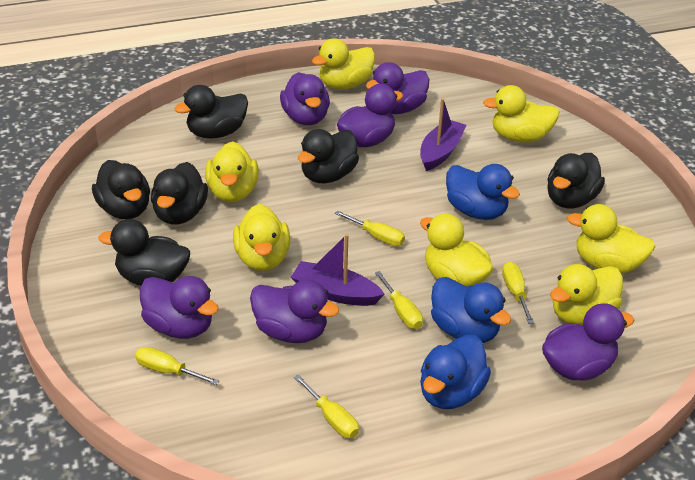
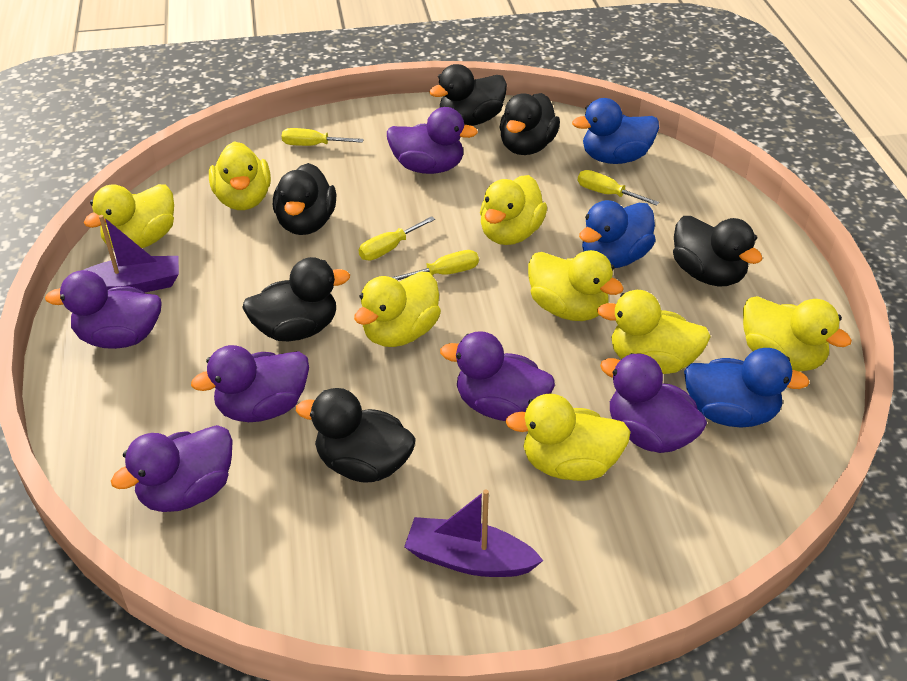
yellow duck: 7 -> 8
yellow screwdriver: 5 -> 4

